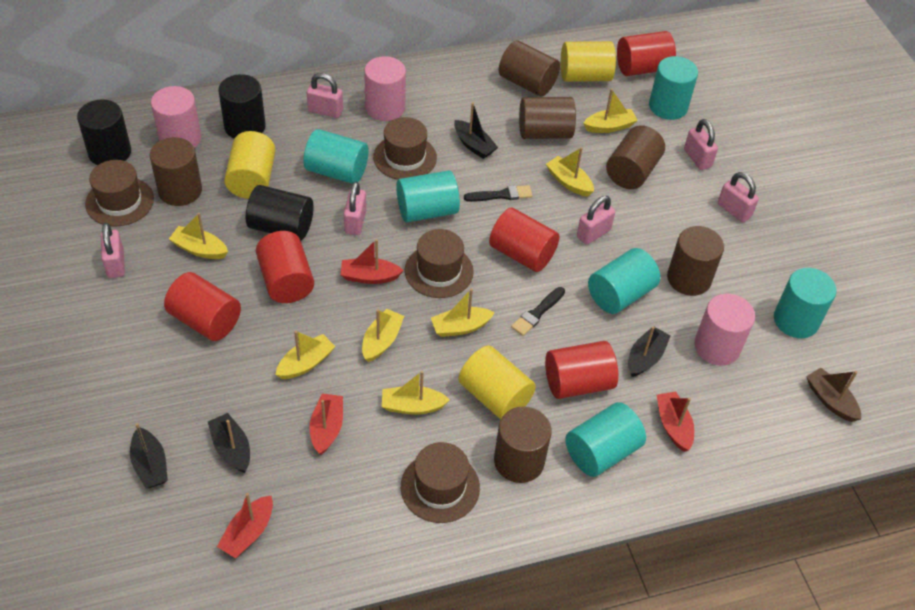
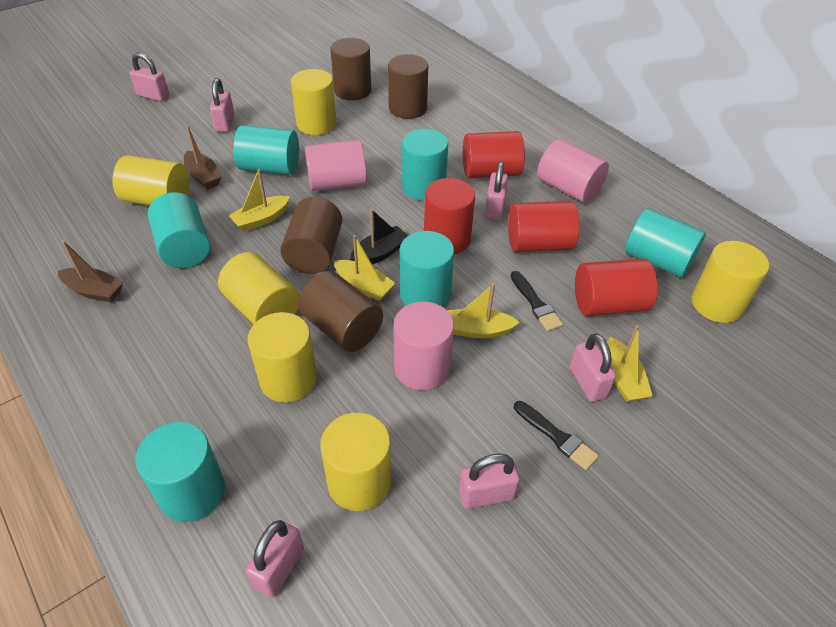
black boat: 4 -> 1
black cylinder: 3 -> 0
brown boat: 1 -> 2
brown cylinder: 6 -> 4
brown hat: 4 -> 0
red boat: 4 -> 0
red cylinder: 5 -> 4
yellow boat: 7 -> 4
yellow cylinder: 3 -> 6

